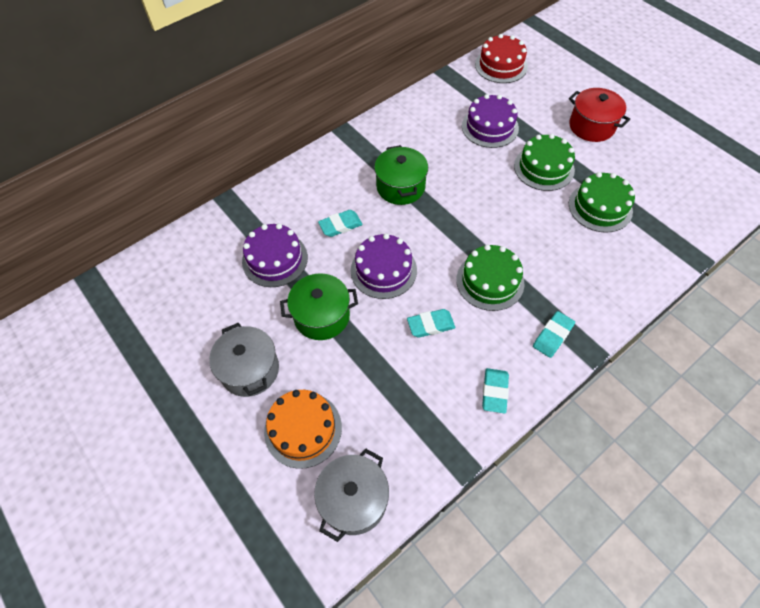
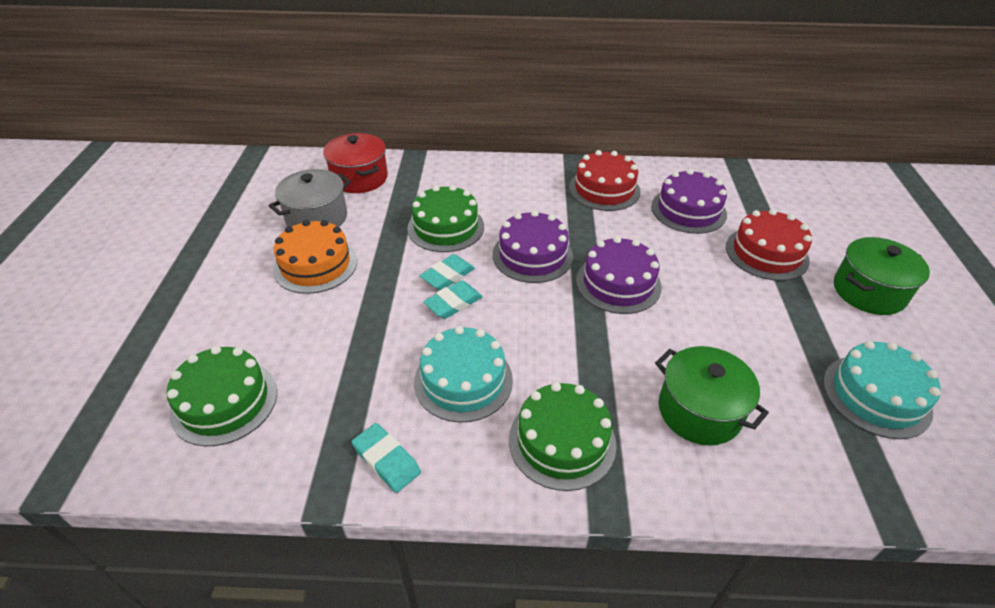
grey pot: 2 -> 1
red cake: 1 -> 2
turquoise cake: 0 -> 2
turquoise eraser: 4 -> 3

